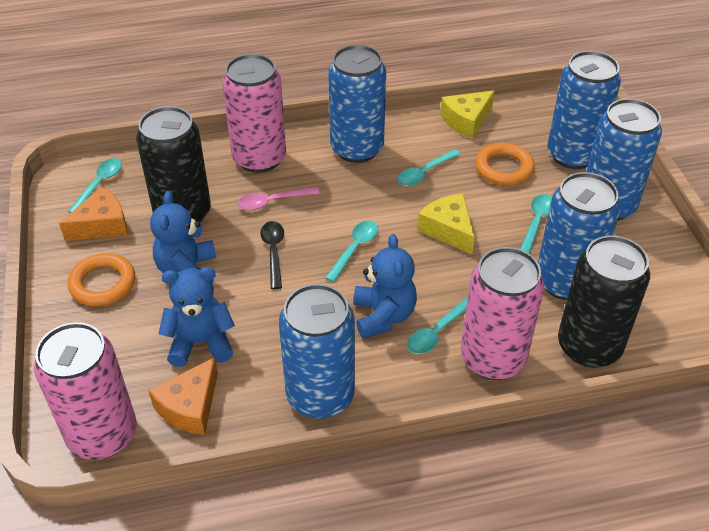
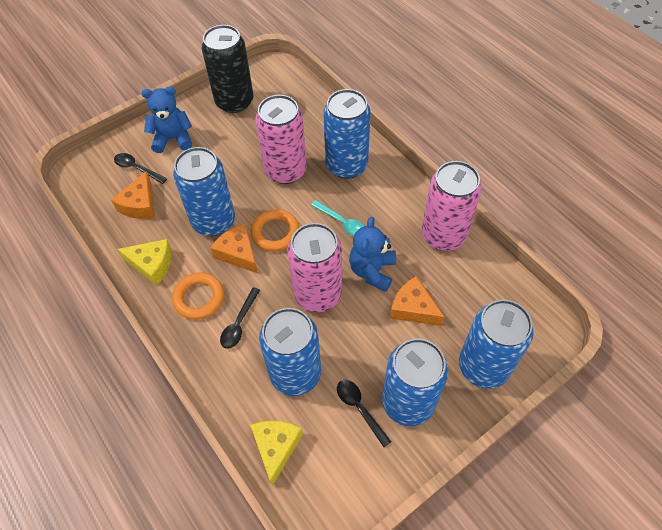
black can: 2 -> 1
black spoon: 1 -> 3
blue teddy bear: 3 -> 2
orange cheese: 2 -> 3
pink spoon: 1 -> 0
turquoise spoon: 5 -> 1

